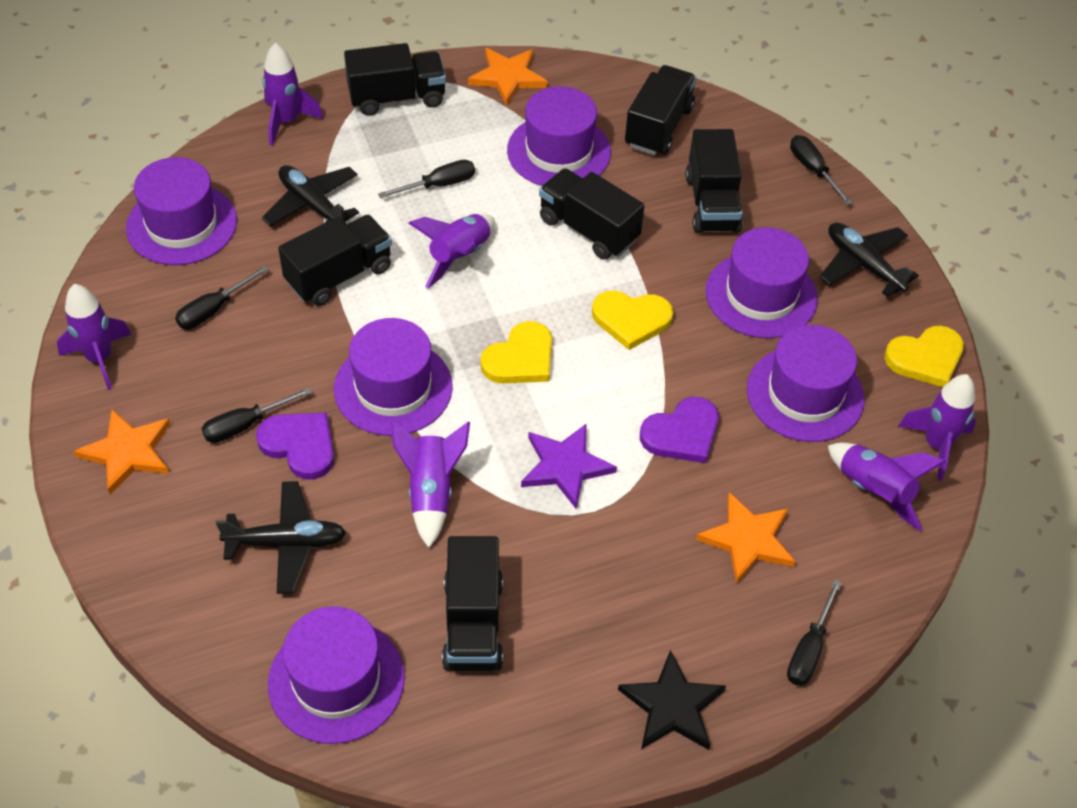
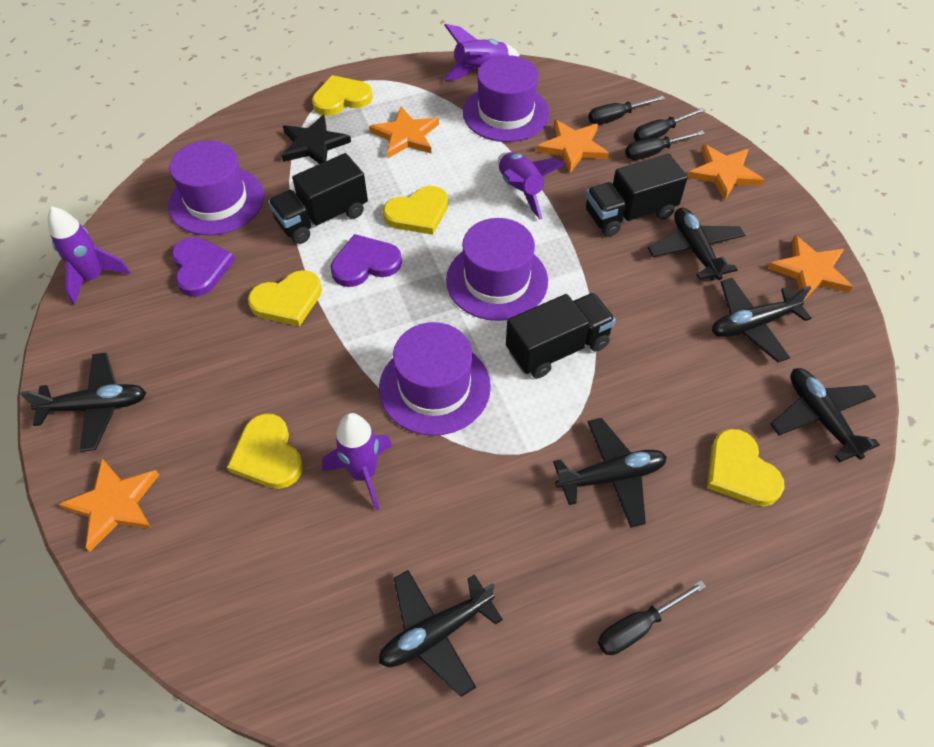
black plane: 3 -> 6
black screwdriver: 5 -> 4
black truck: 6 -> 3
orange star: 3 -> 5
purple hat: 6 -> 4
purple rocket: 6 -> 4
purple star: 1 -> 0
yellow heart: 3 -> 5

